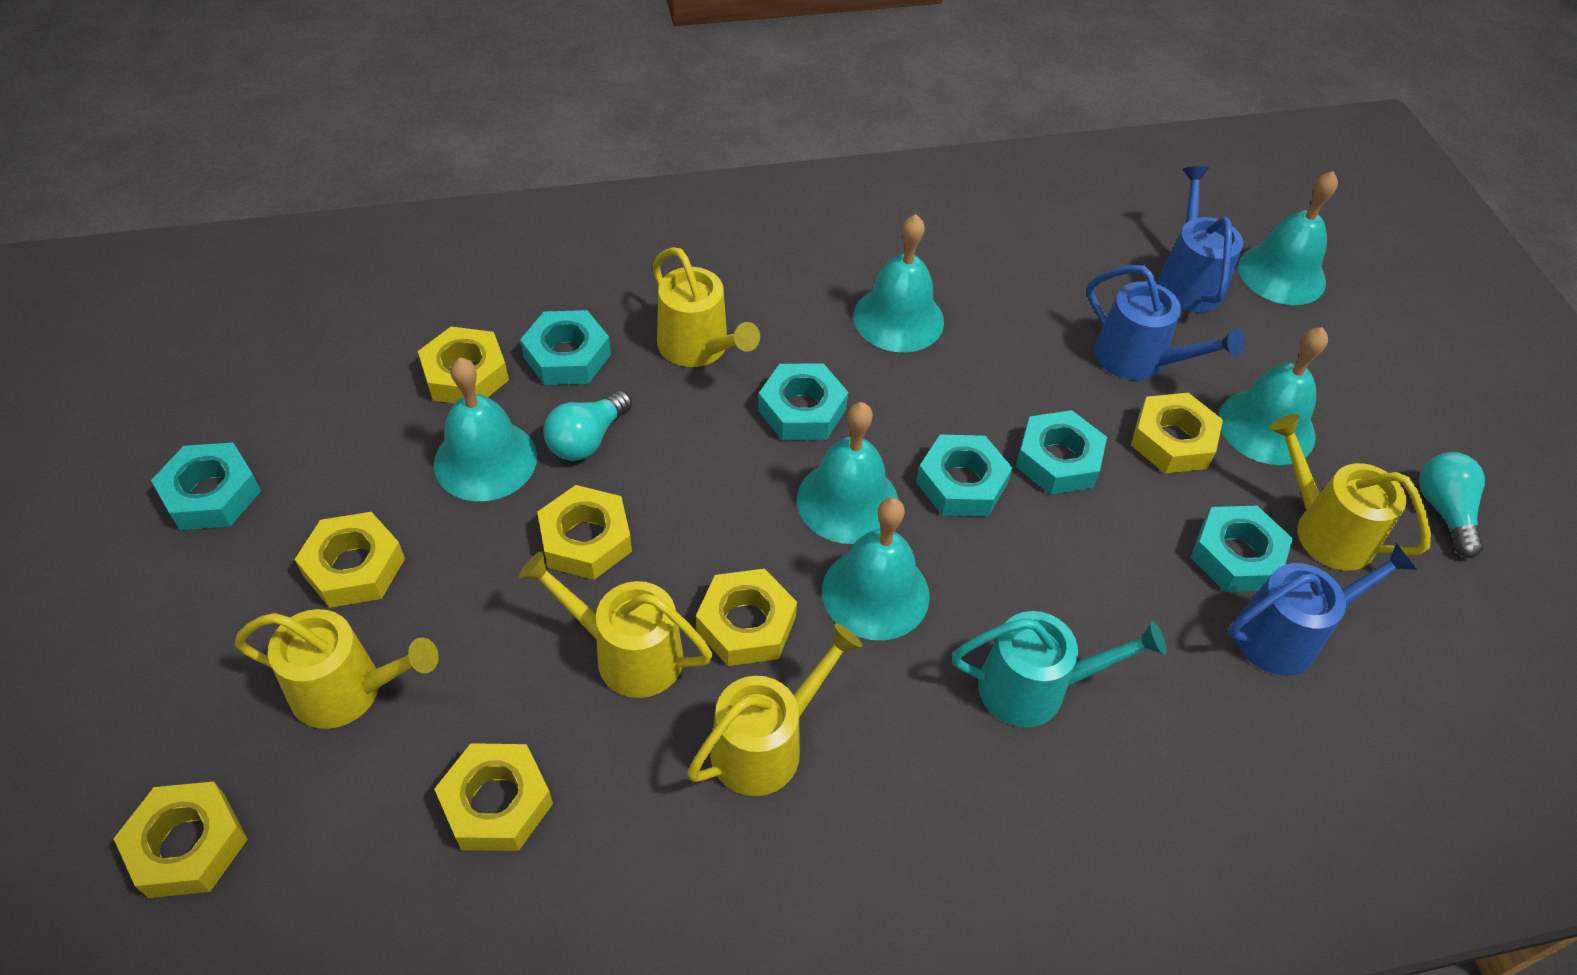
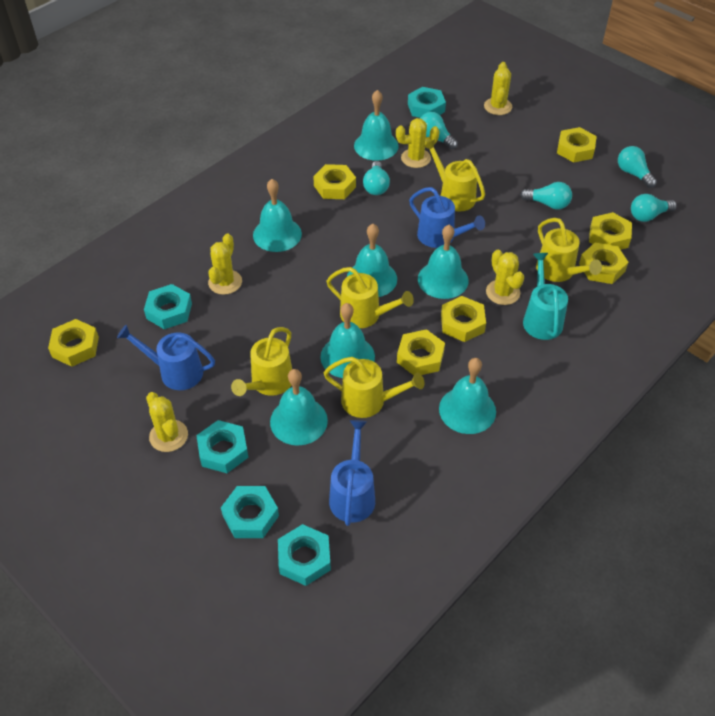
turquoise bell: 6 -> 7
turquoise light bulb: 2 -> 5
turquoise nut: 6 -> 5
yellow cactus: 0 -> 5

